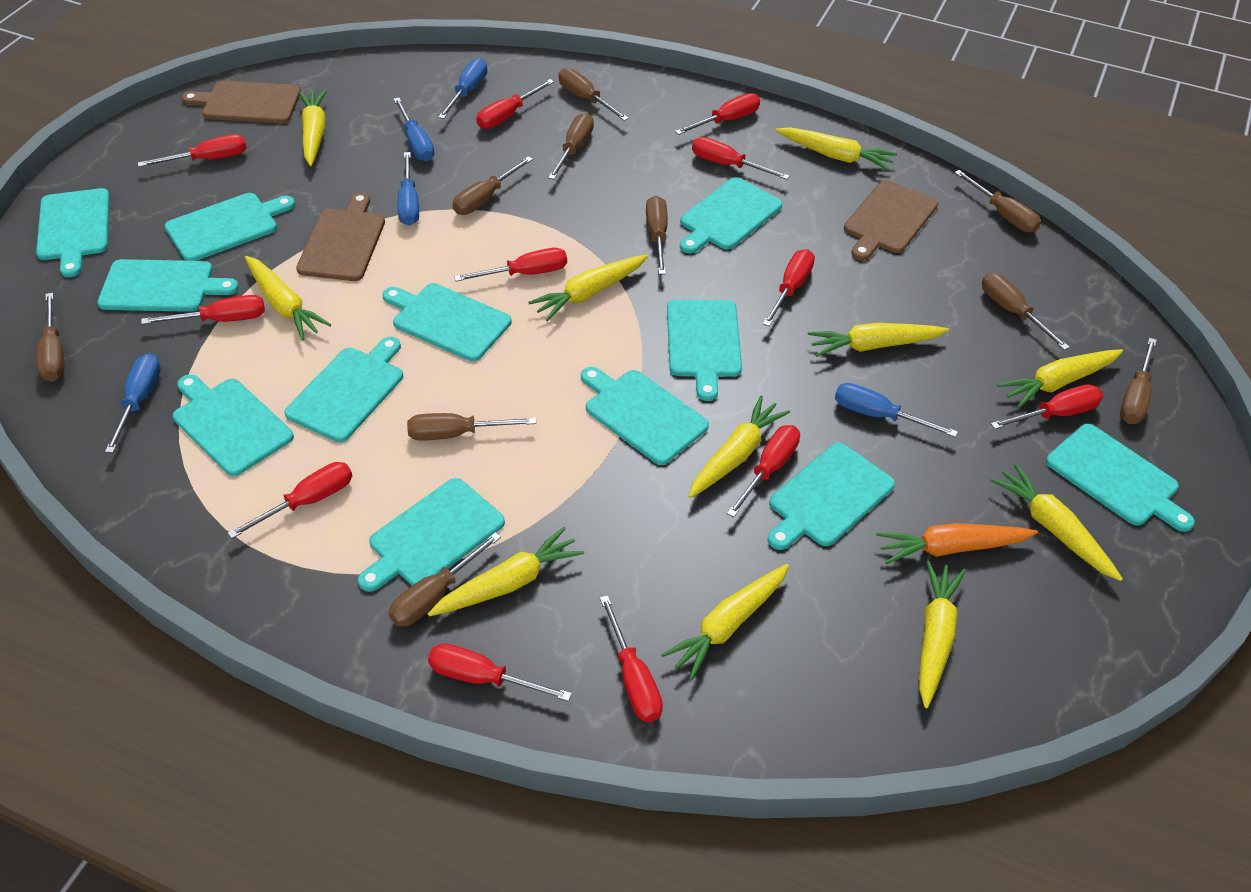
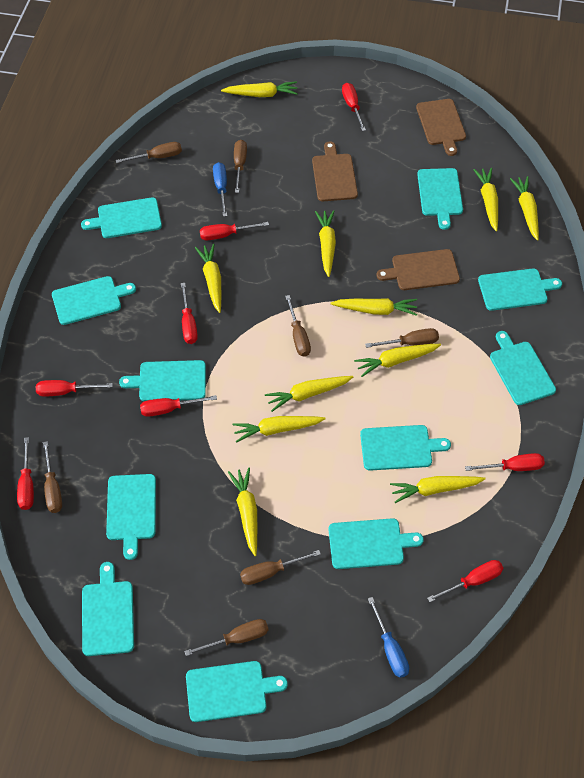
blue screwdriver: 5 -> 2
brown screwdriver: 10 -> 7
orange carrot: 1 -> 0
red screwdriver: 12 -> 8
turquoise cutting board: 12 -> 11

